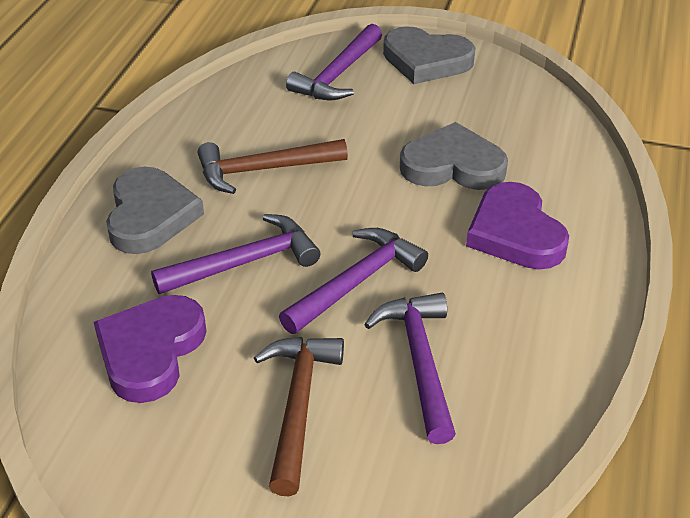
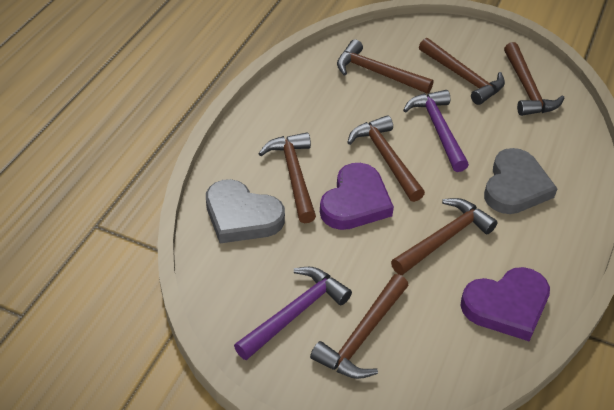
brown hammer: 2 -> 7
grey heart: 3 -> 2
purple hammer: 4 -> 2

